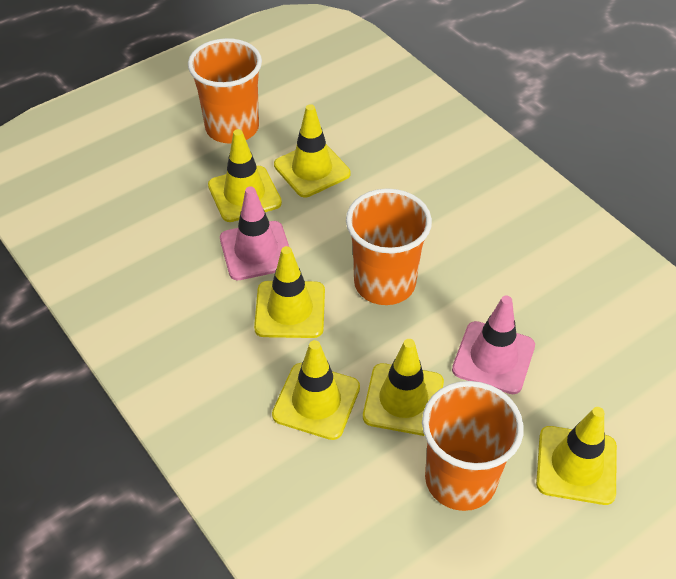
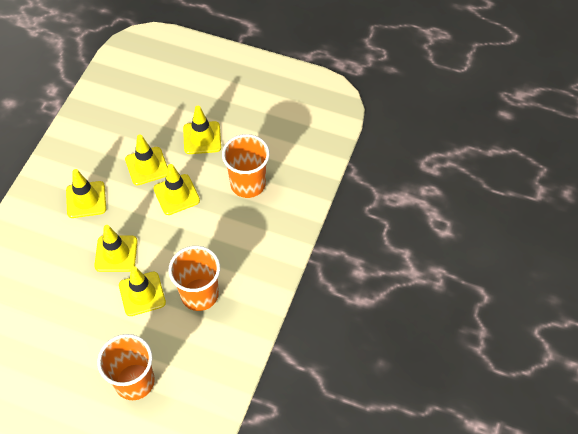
pink traffic cone: 2 -> 0

